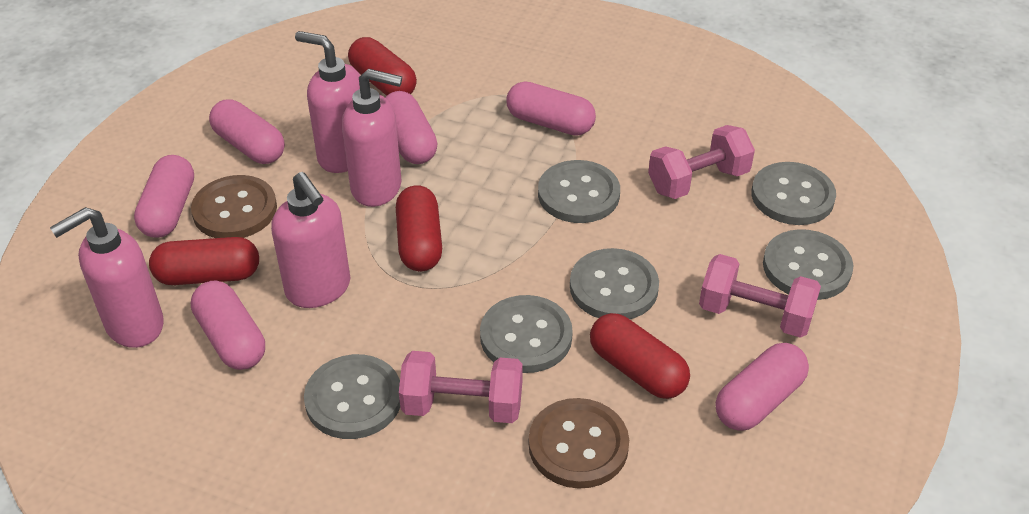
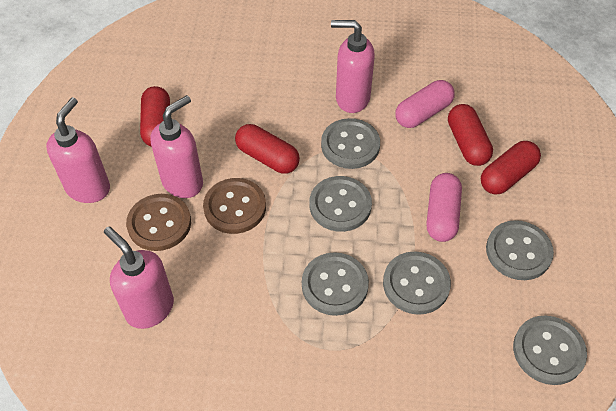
pink capsule: 6 -> 2
pink dumbbell: 3 -> 0

